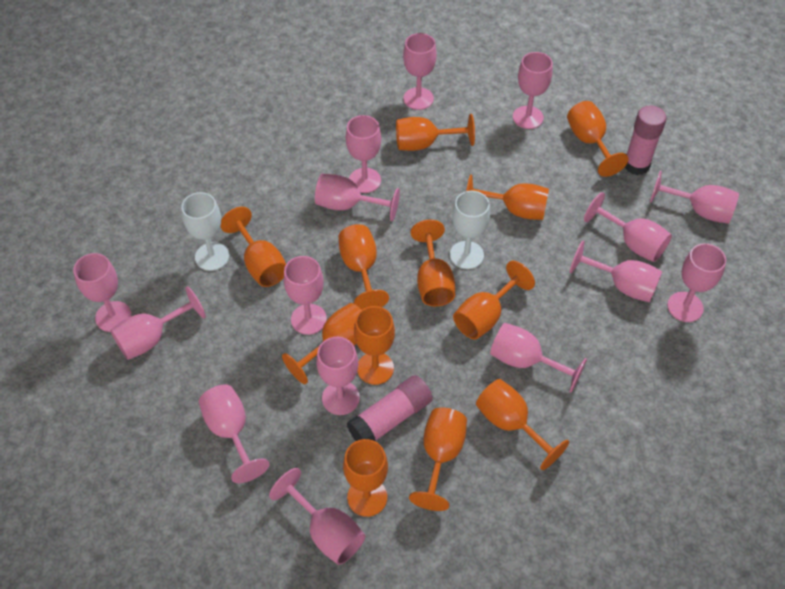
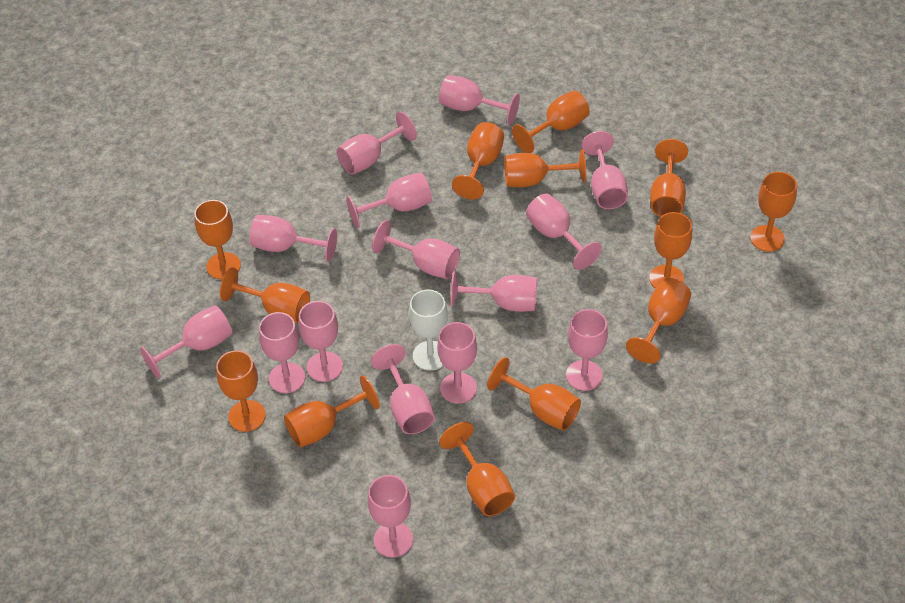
orange goblet: 12 -> 13
pink glue stick: 2 -> 0
white goblet: 2 -> 1

